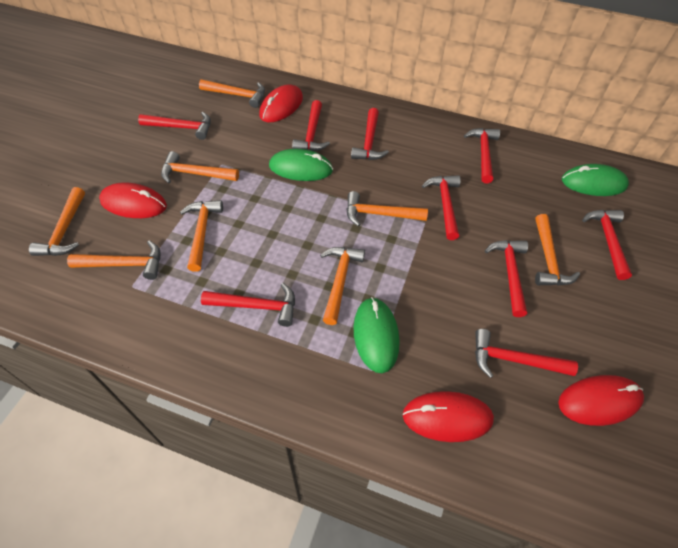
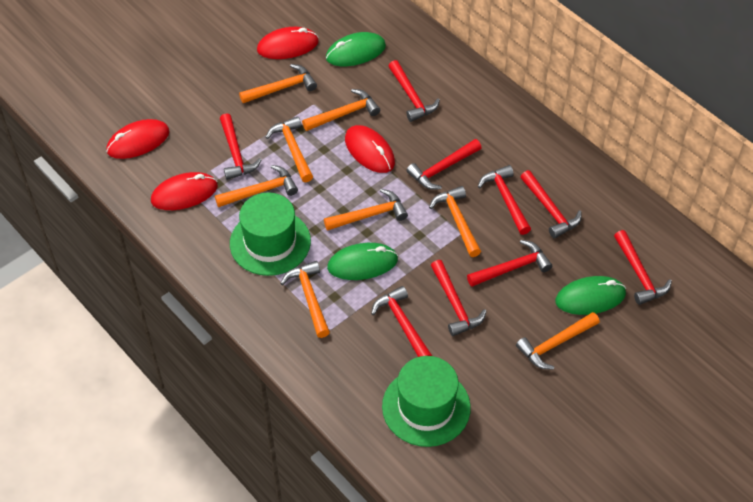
green hat: 0 -> 2

